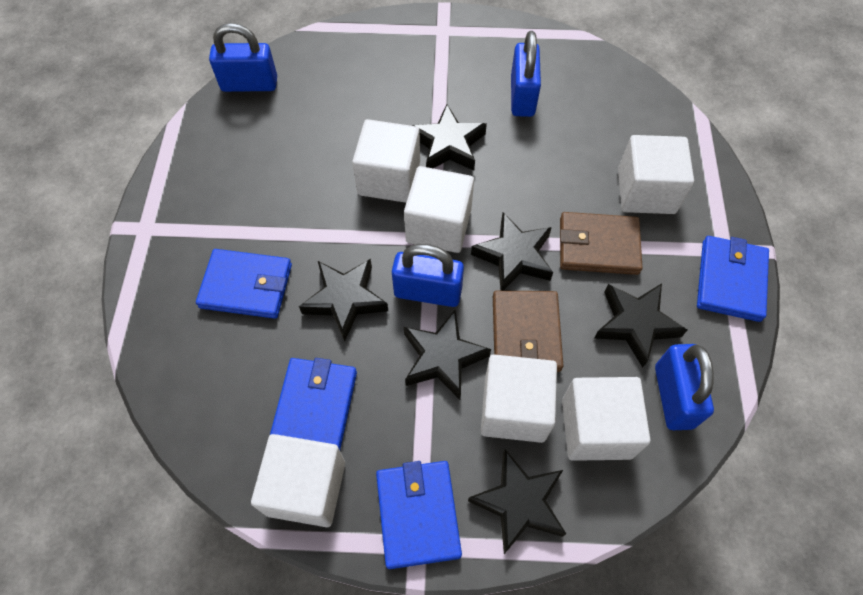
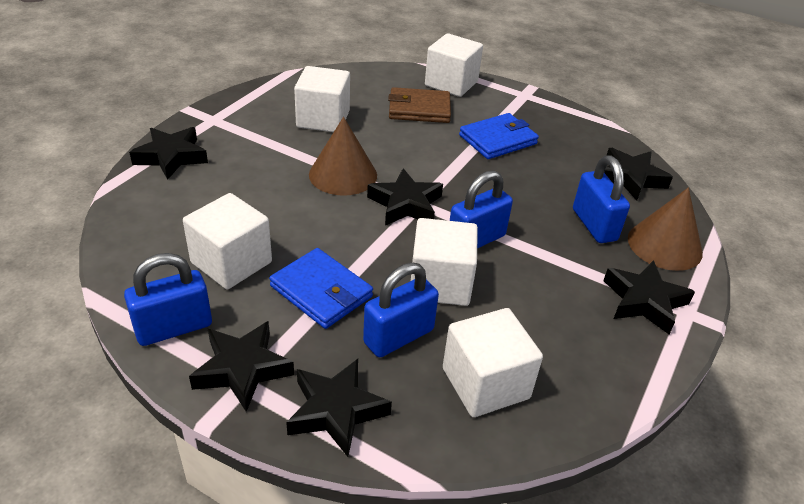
blue wallet: 4 -> 2
brown cone: 0 -> 2
brown wallet: 2 -> 1
white cube: 6 -> 5

